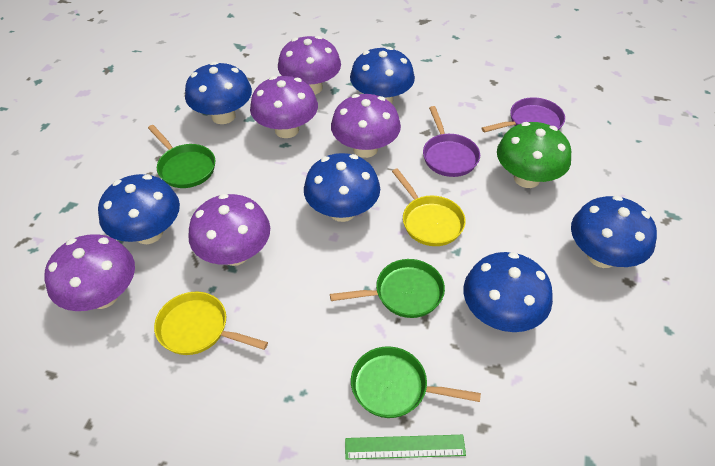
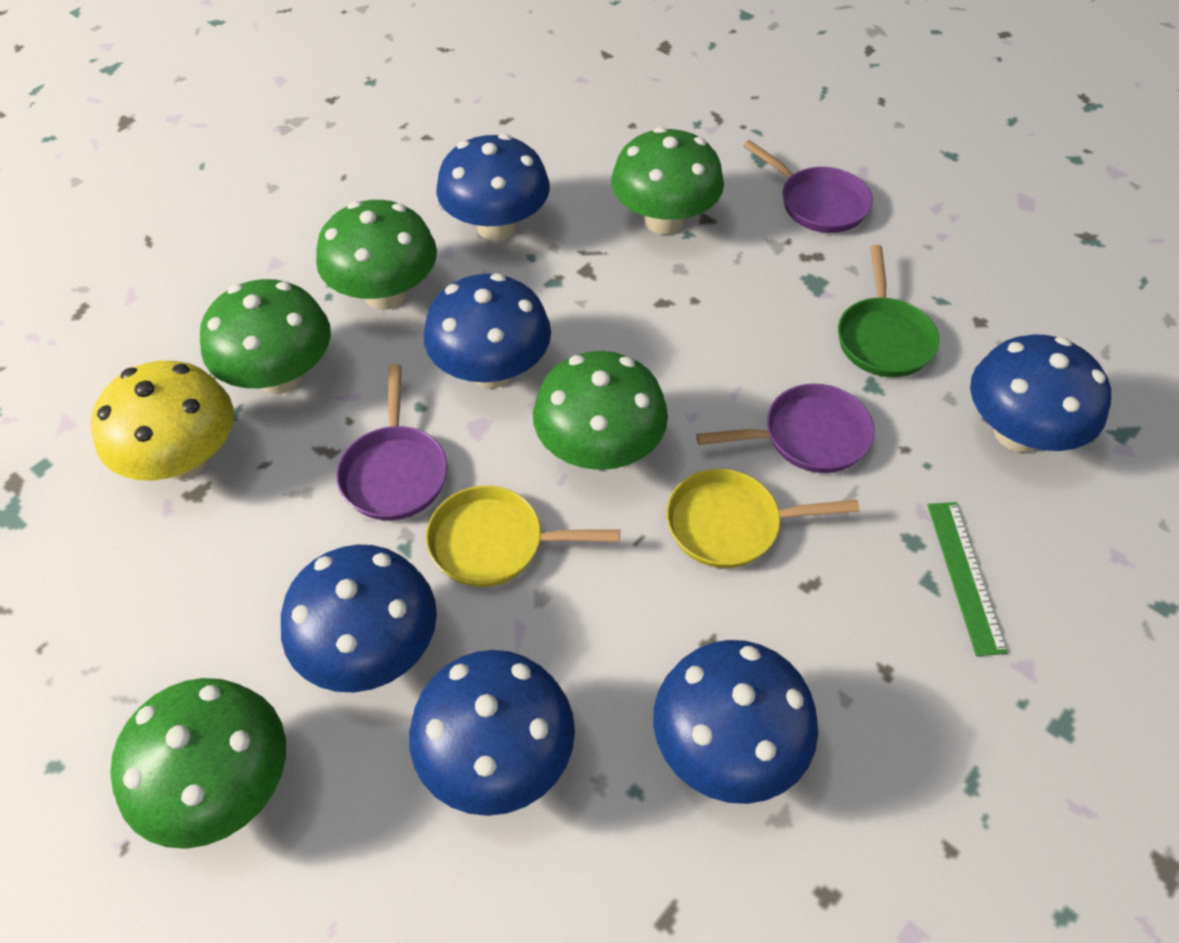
green mushroom: 1 -> 5
green pan: 3 -> 1
purple mushroom: 5 -> 0
purple pan: 2 -> 3
yellow mushroom: 0 -> 1

